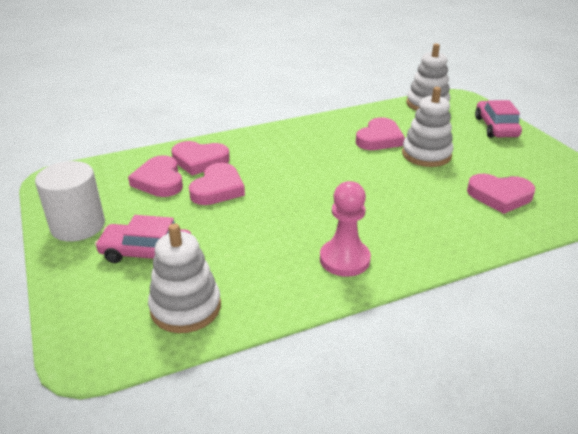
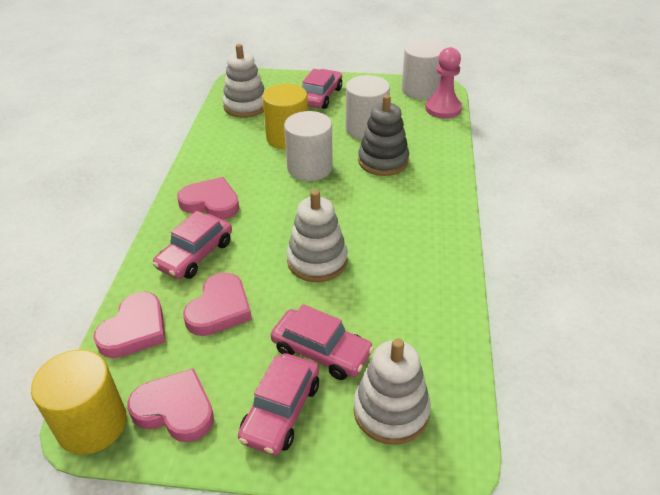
grey stacking toy: 0 -> 1
pink car: 2 -> 4
pink heart: 5 -> 4
white cylinder: 1 -> 3
yellow cylinder: 0 -> 2

